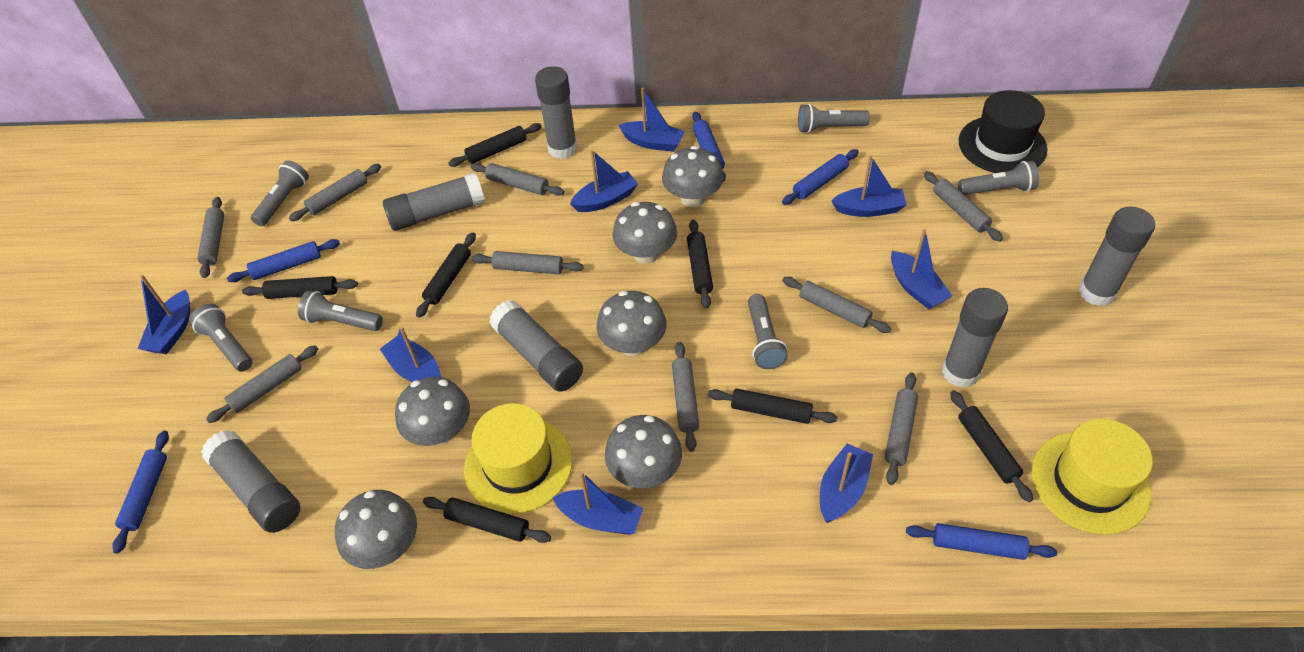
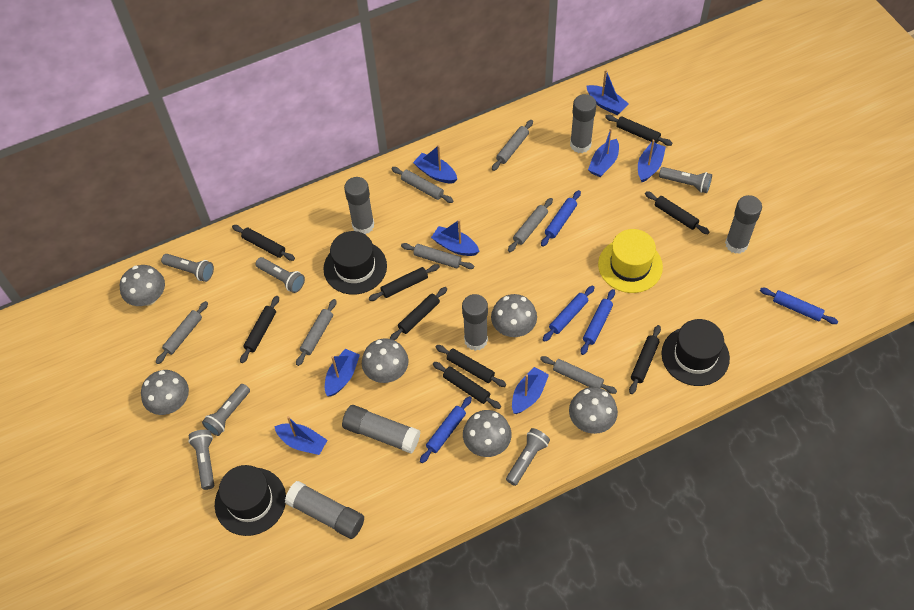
black hat: 1 -> 3
black rolling pin: 7 -> 9
grey rolling pin: 9 -> 7
yellow hat: 2 -> 1

